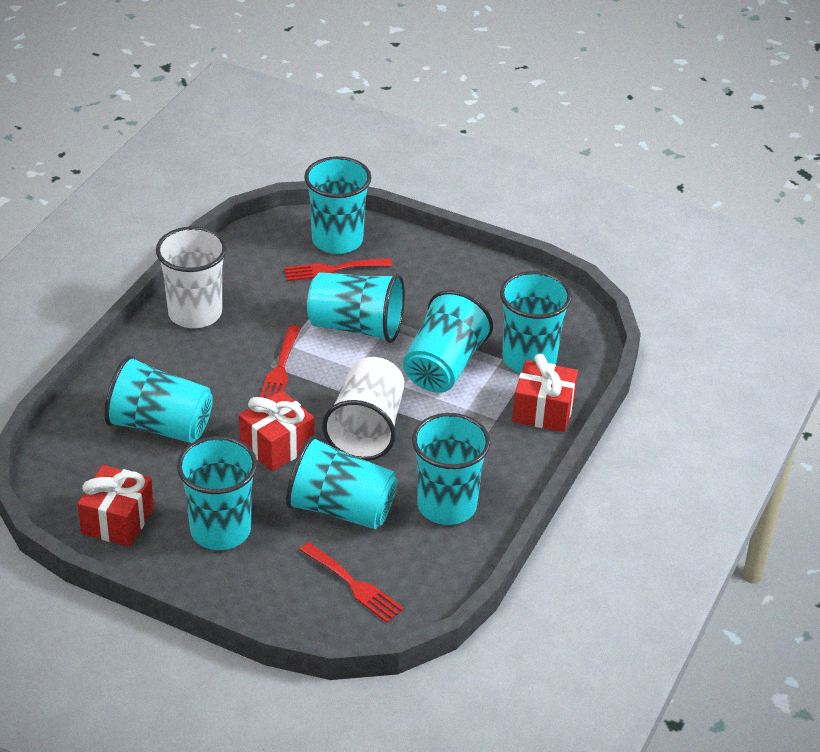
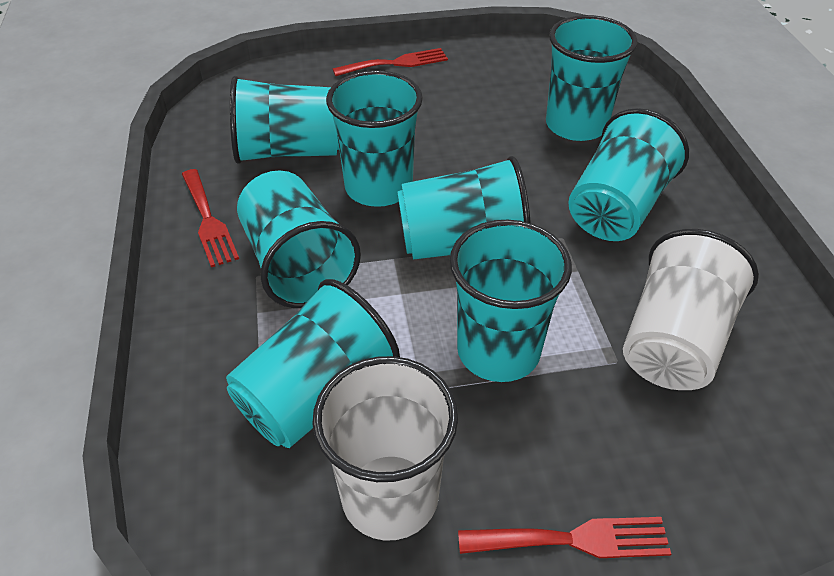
red gift: 3 -> 0

